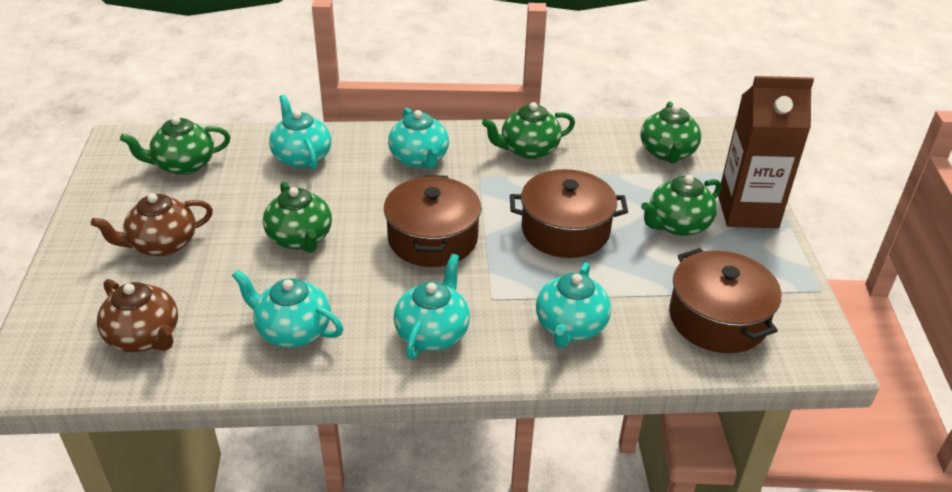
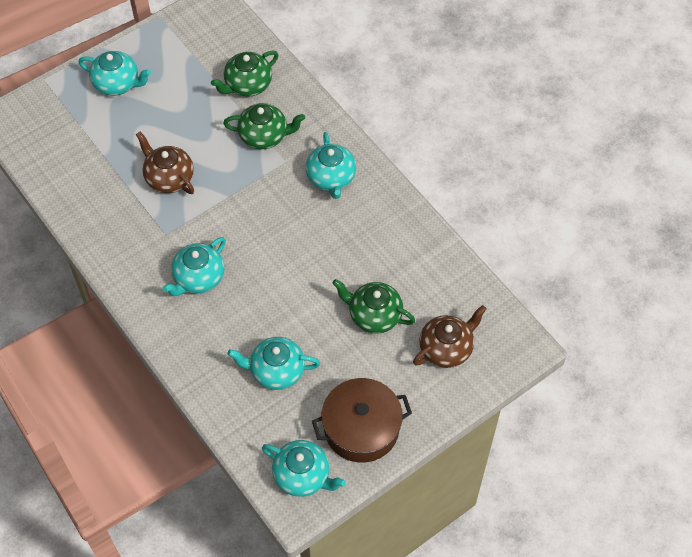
brown carton: 1 -> 0
brown pot: 3 -> 1
green teapot: 5 -> 3

